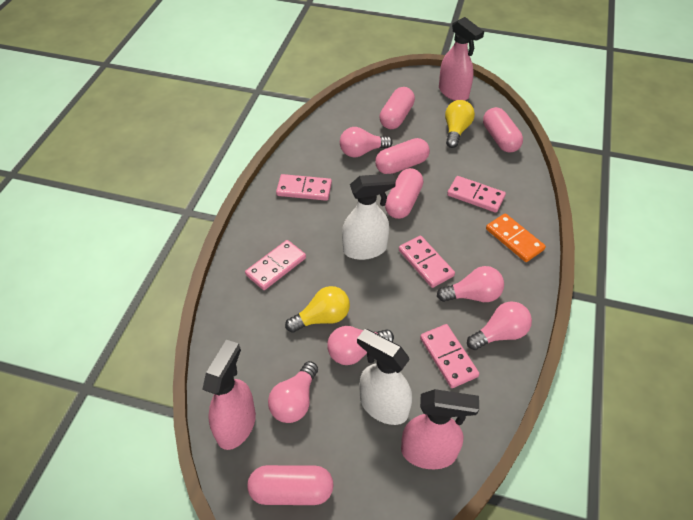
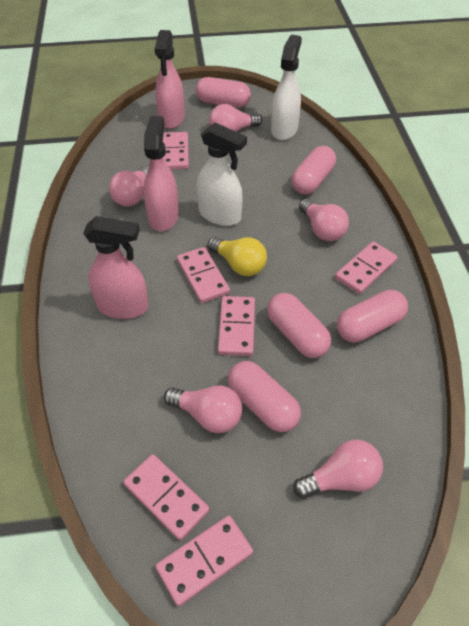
orange domino: 1 -> 0
pink domino: 5 -> 6
yellow light bulb: 2 -> 1

